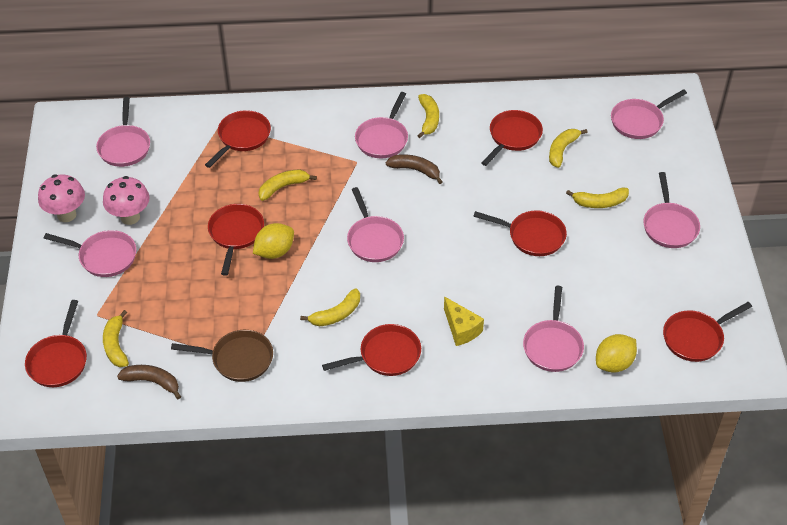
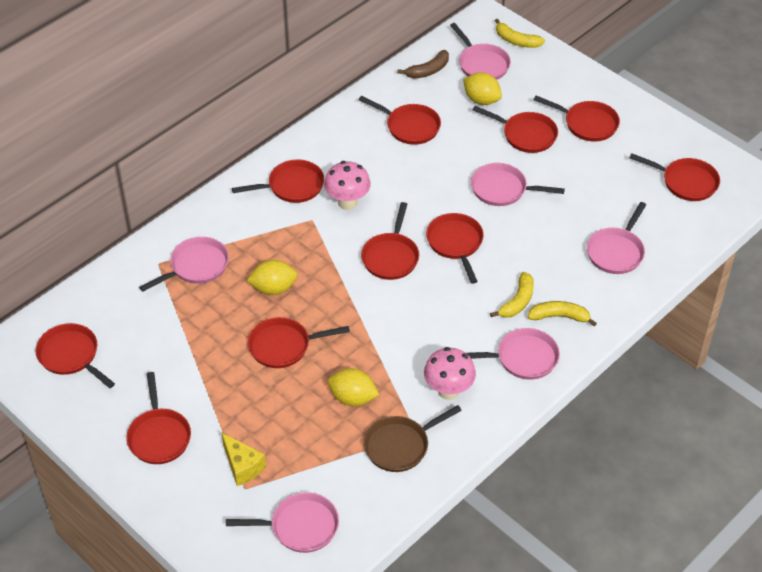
brown banana: 2 -> 1
pink pan: 7 -> 6
red pan: 7 -> 10
yellow banana: 6 -> 3
yellow lemon: 2 -> 3

